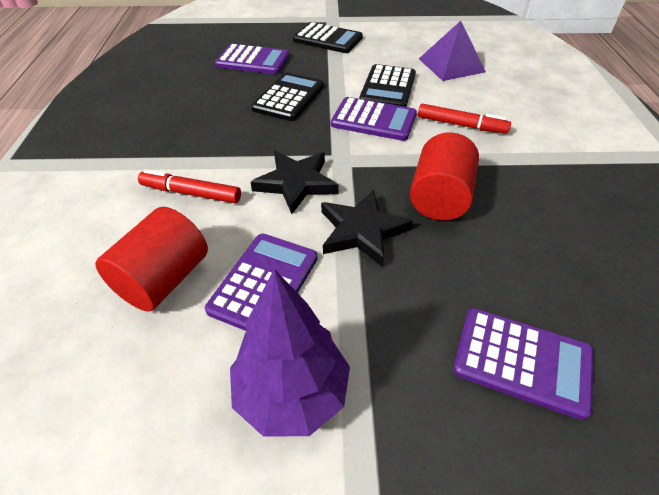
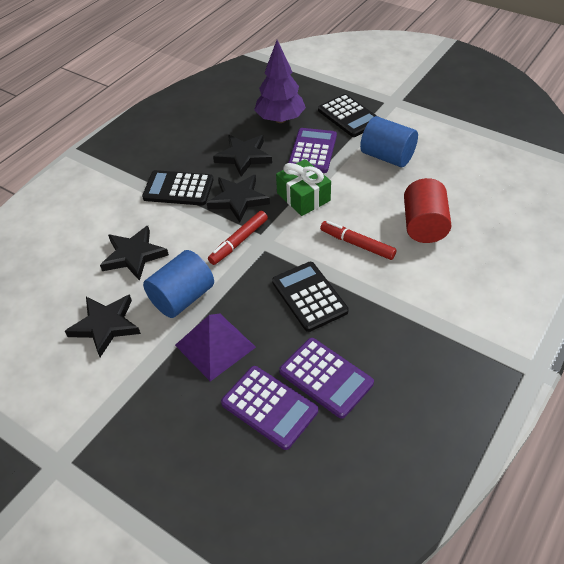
black star: 2 -> 4
blue cylinder: 0 -> 2
green gift: 0 -> 1
purple calculator: 4 -> 3
red cylinder: 2 -> 1

